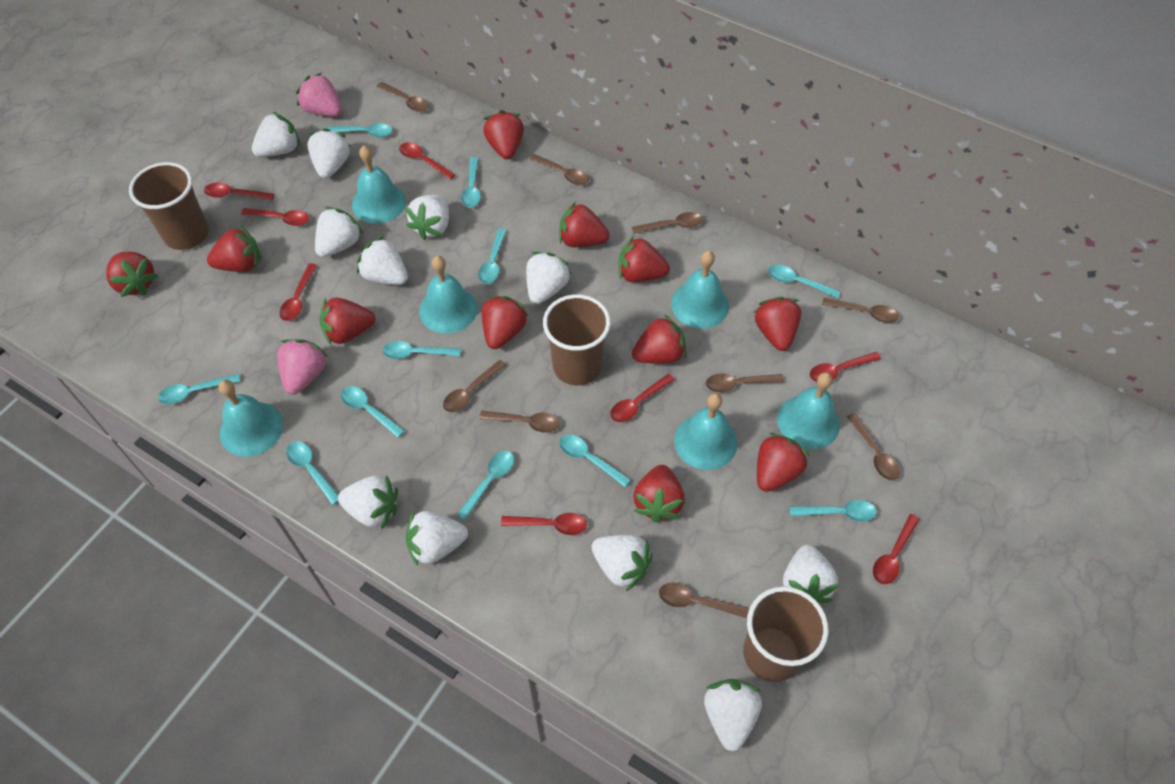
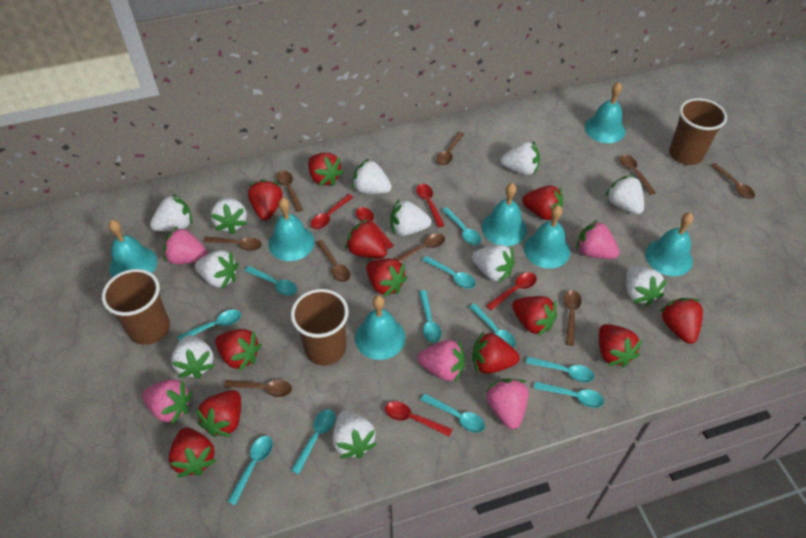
pink strawberry: 2 -> 5
red spoon: 8 -> 5
red strawberry: 11 -> 12
turquoise bell: 6 -> 7

